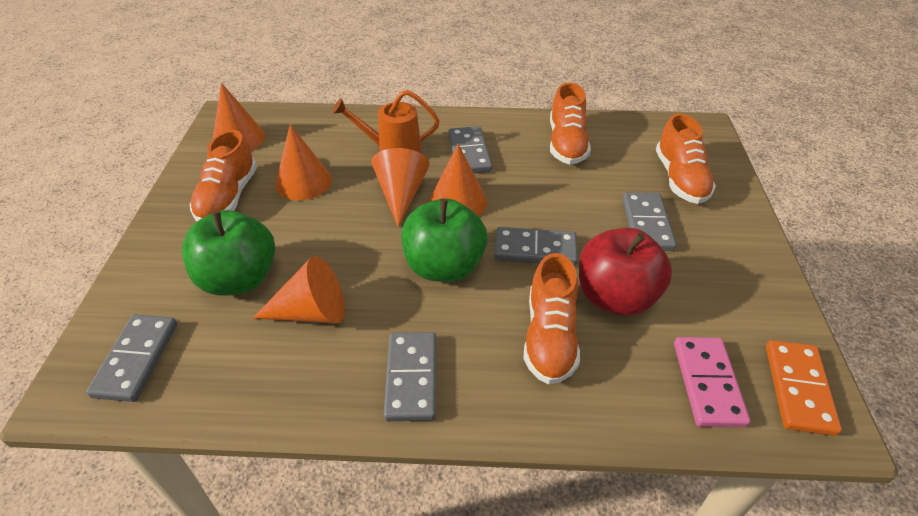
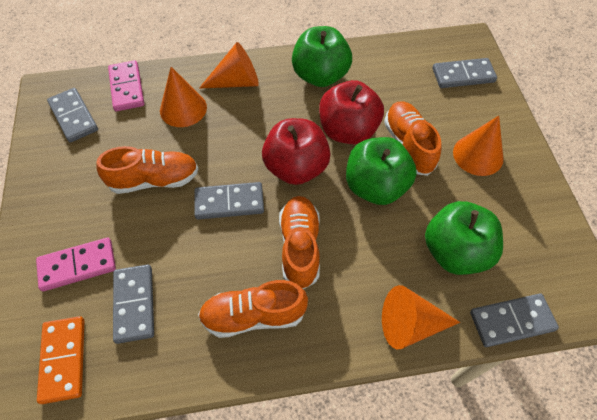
green apple: 2 -> 3
orange cone: 5 -> 4
orange watering can: 1 -> 0
pink domino: 1 -> 2
red apple: 1 -> 2

